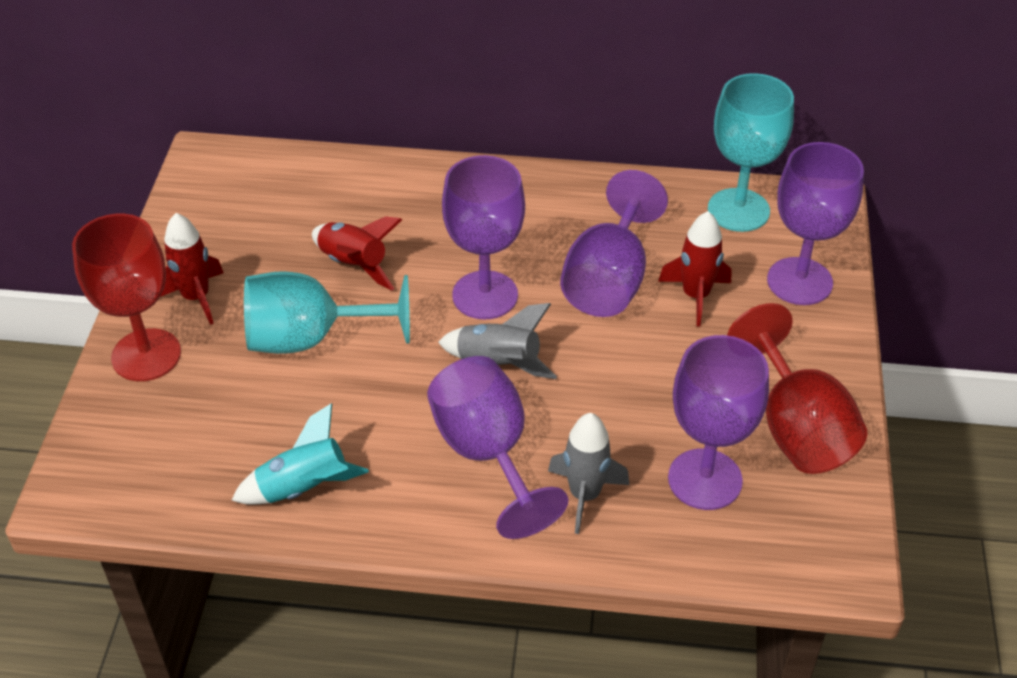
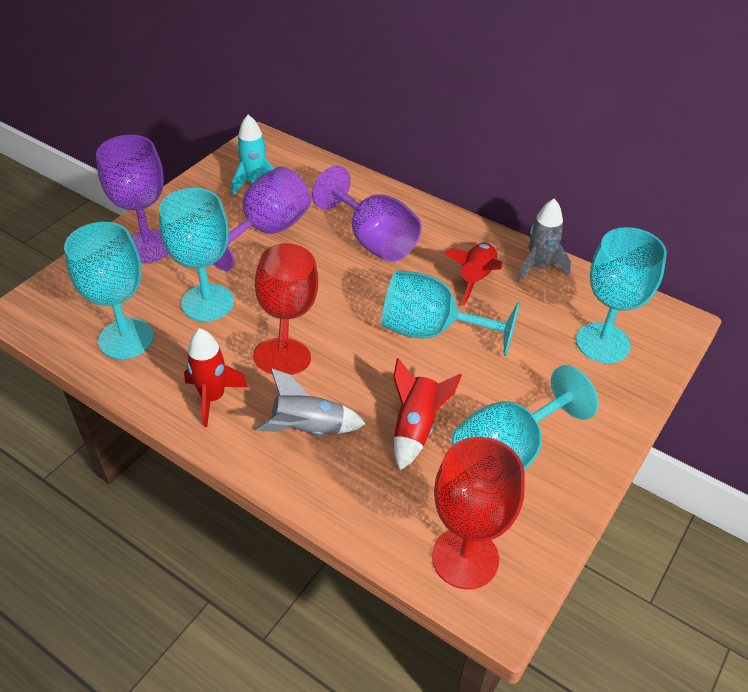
purple goblet: 5 -> 3
turquoise goblet: 2 -> 5

